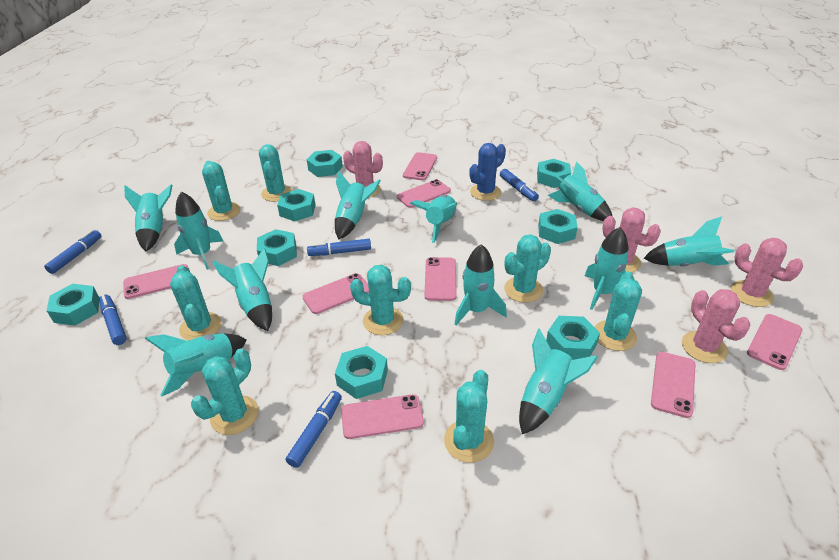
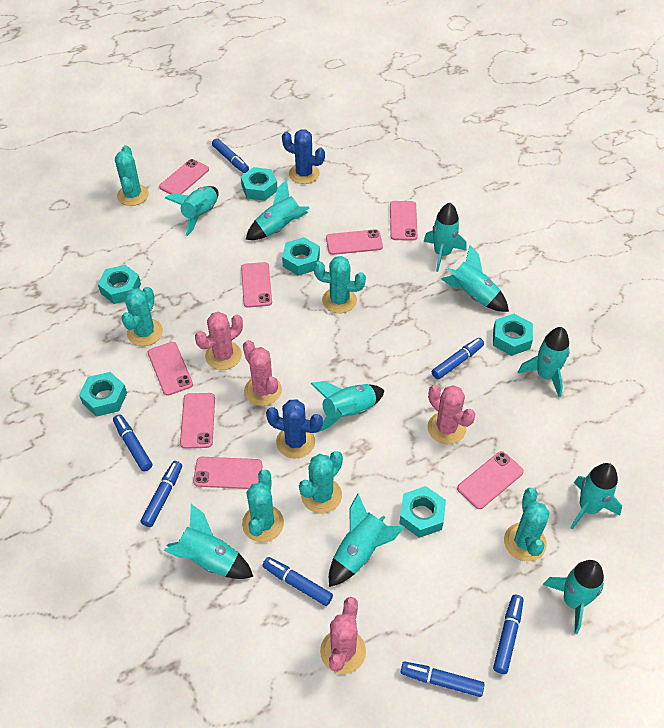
blue cactus: 1 -> 2
blue marker: 5 -> 7
turquoise cactus: 8 -> 6
turquoise nut: 8 -> 6
turquoise rocket: 11 -> 10

